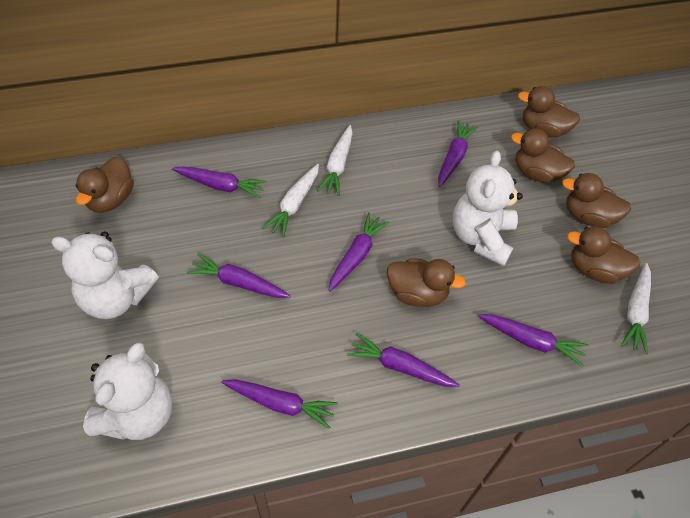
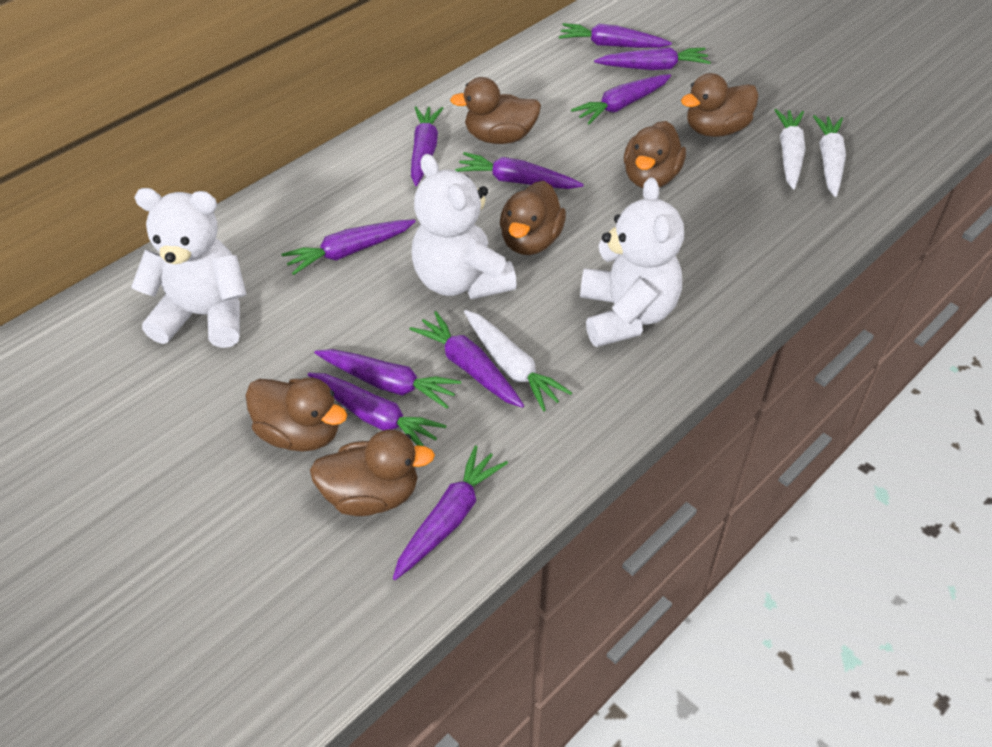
purple carrot: 7 -> 10

